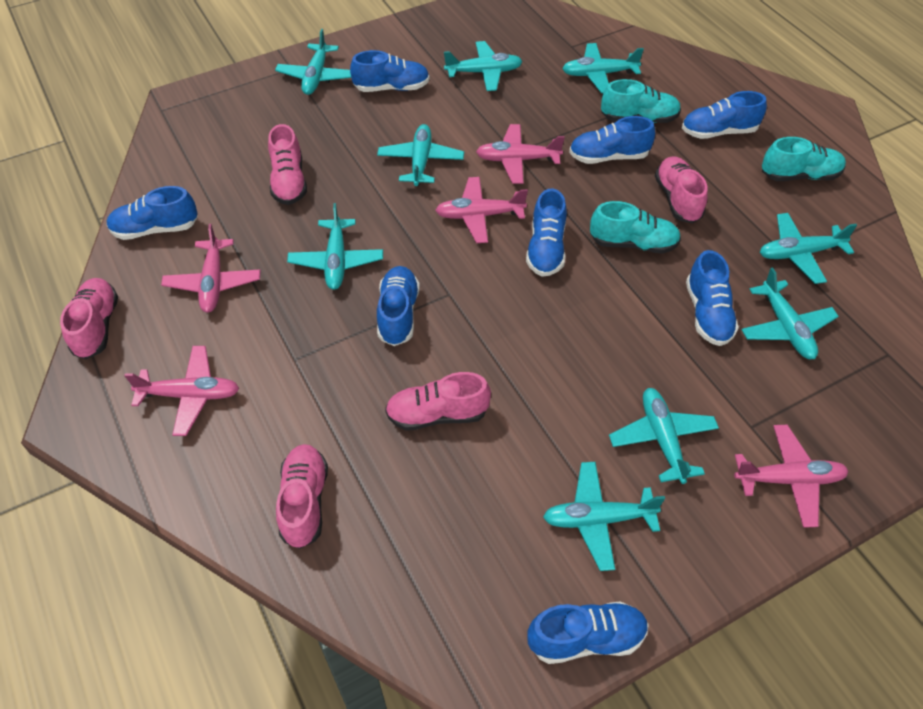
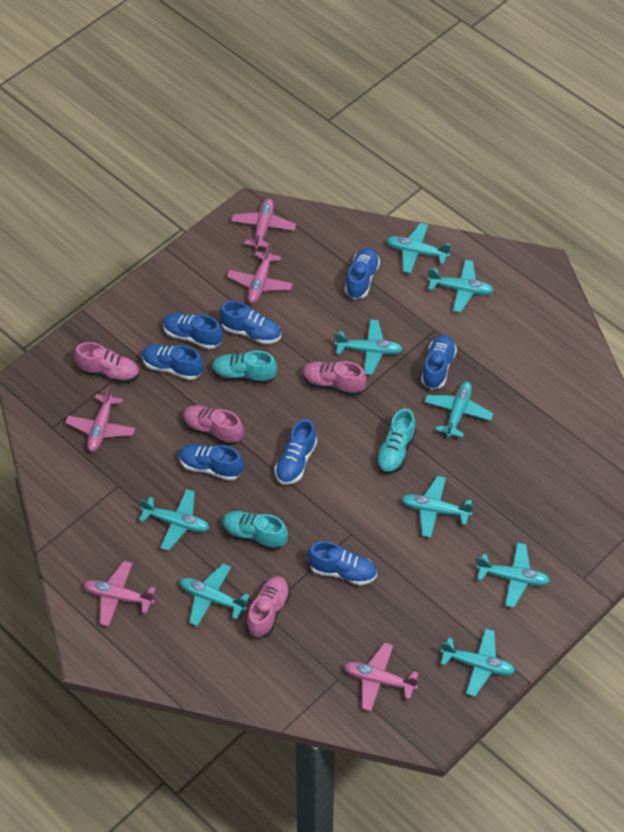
pink shoe: 5 -> 4

